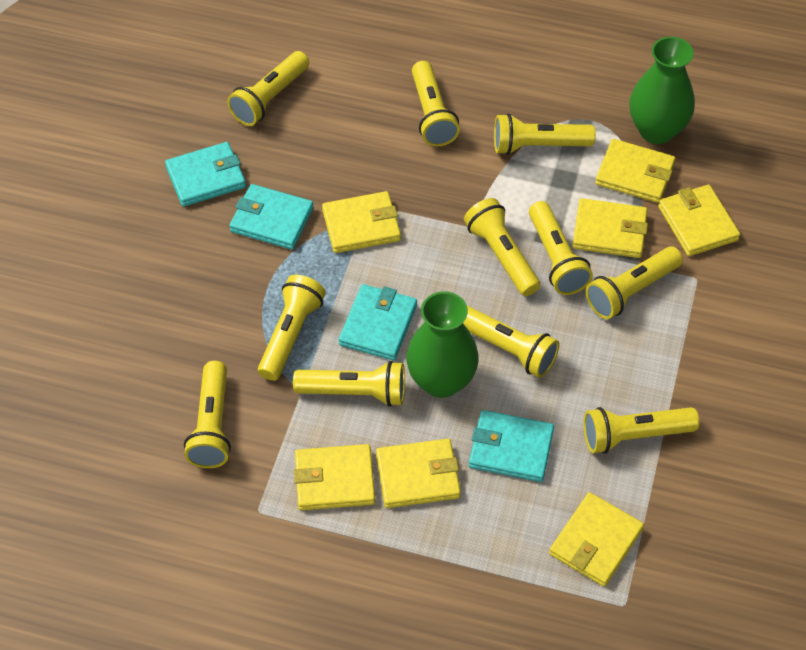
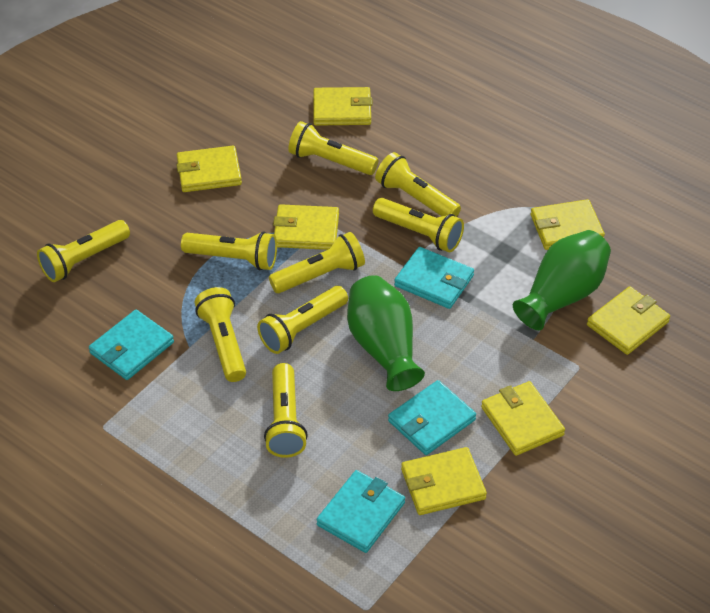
yellow flashlight: 11 -> 9

